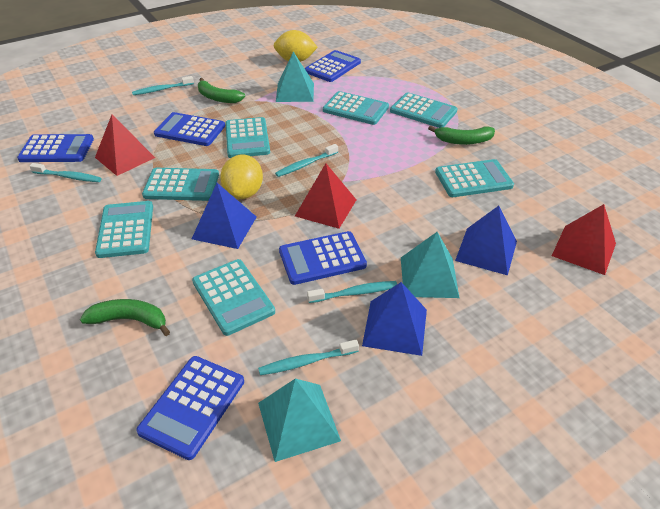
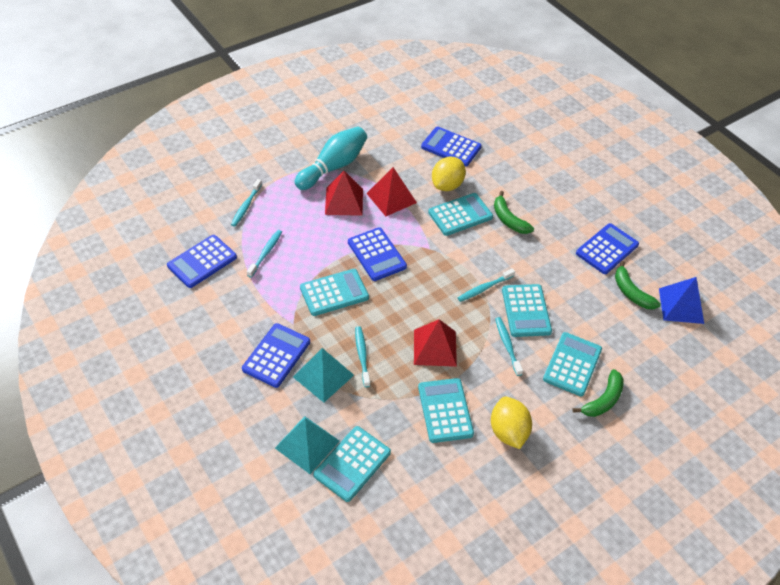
blue pyramid: 3 -> 1
turquoise bowling pin: 0 -> 1
turquoise calculator: 7 -> 6
turquoise pyramid: 3 -> 2

